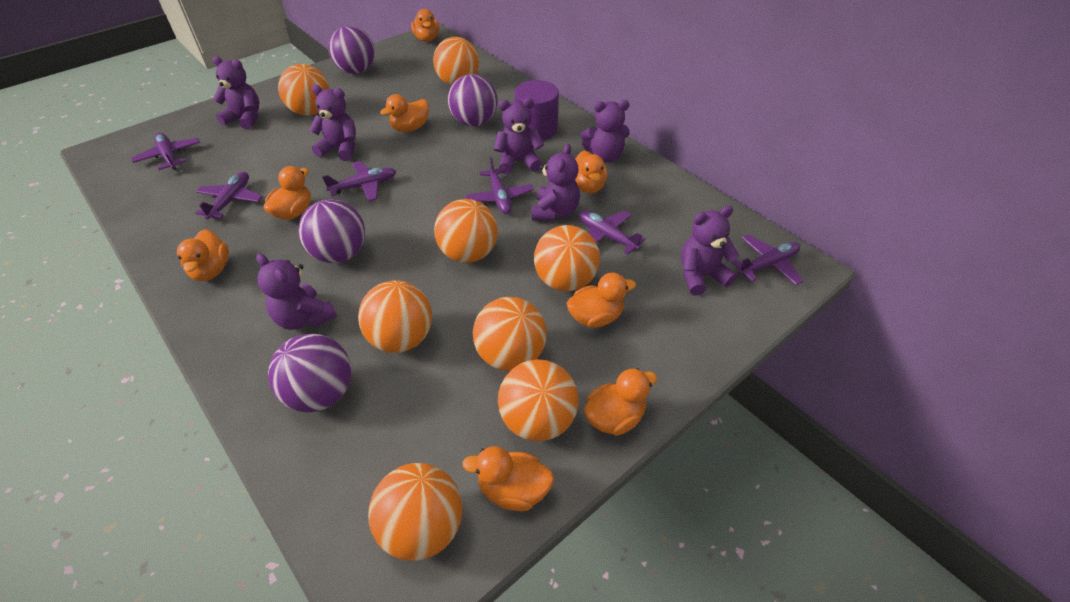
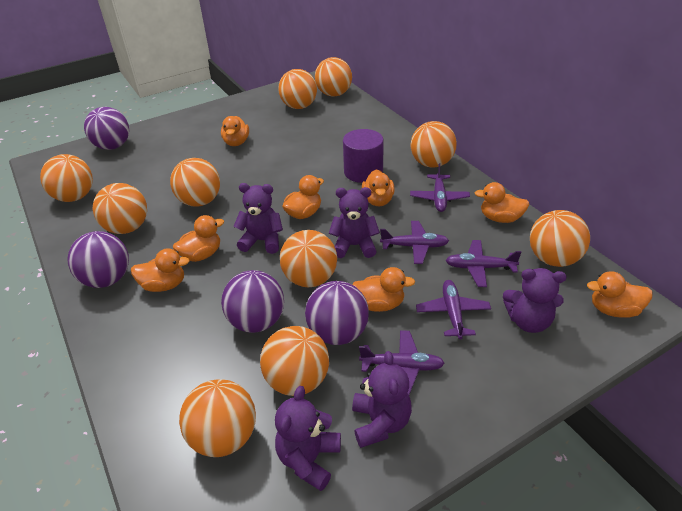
orange ball: 8 -> 10
purple plane: 6 -> 5
purple teddy bear: 7 -> 5

